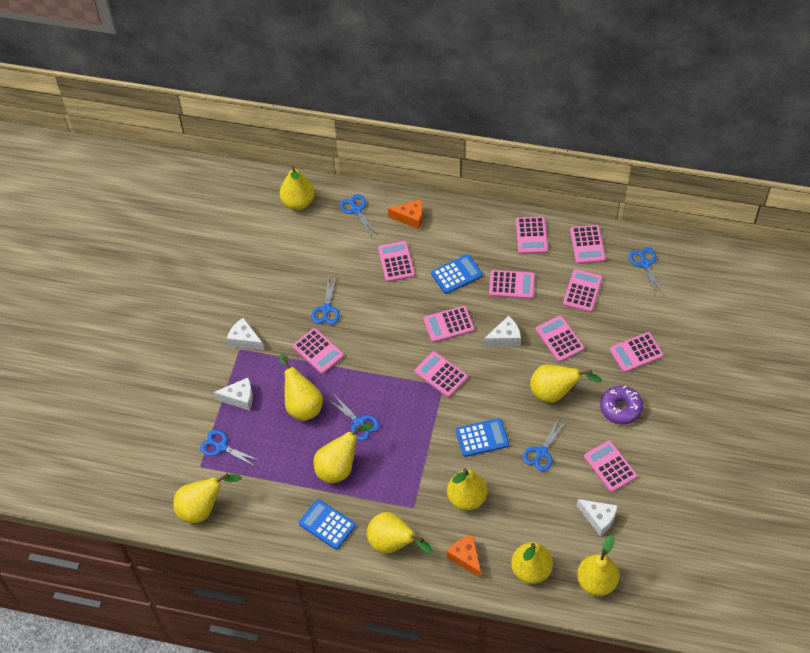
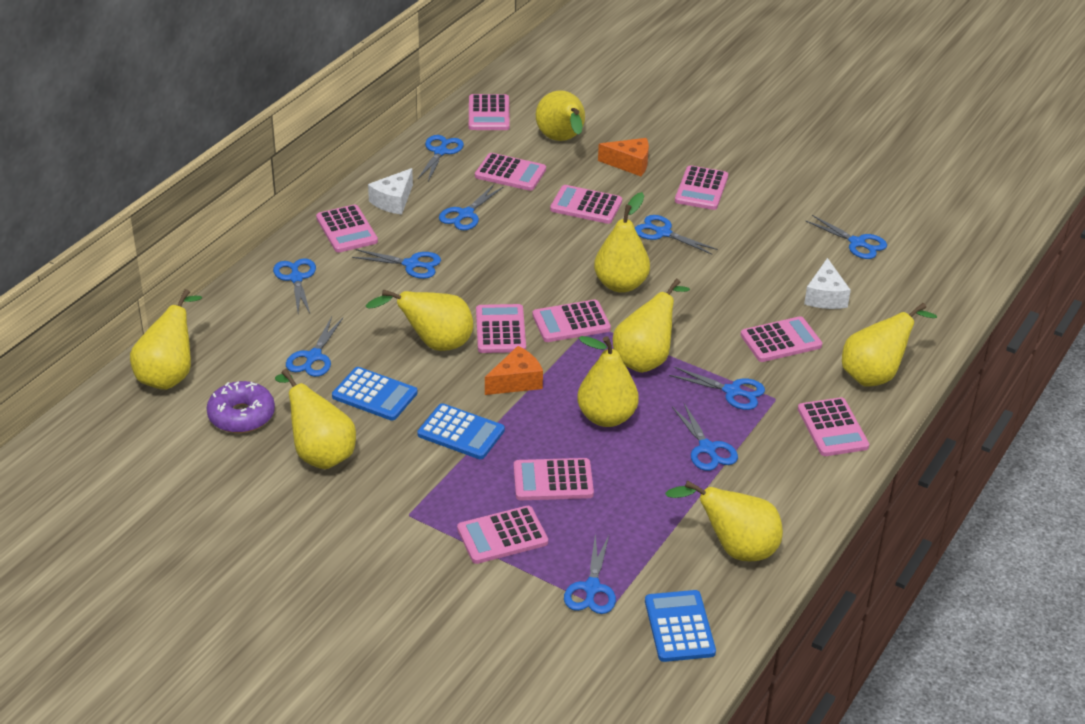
blue scissors: 6 -> 10
white cheese: 4 -> 2

